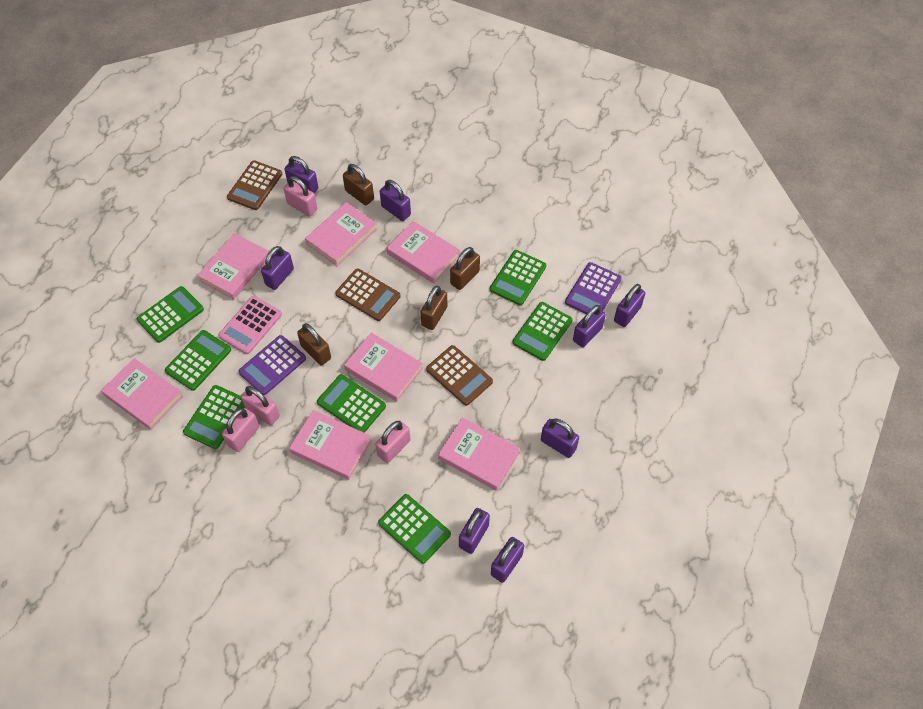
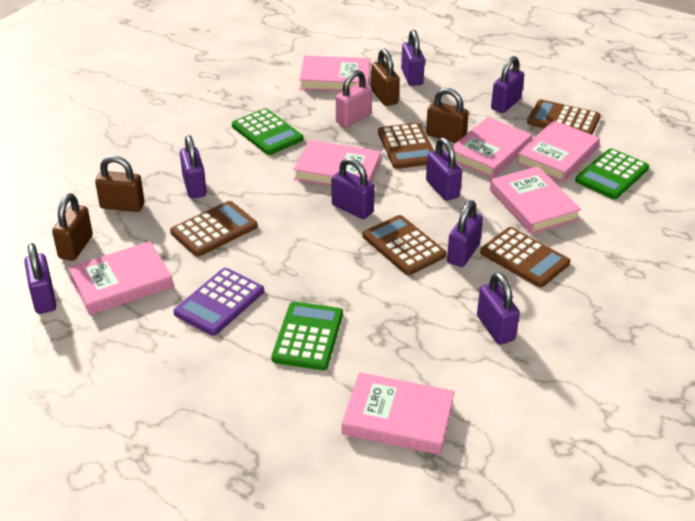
brown calculator: 3 -> 5
green calculator: 7 -> 3
pink calculator: 1 -> 0
pink padlock: 4 -> 1
purple calculator: 2 -> 1

